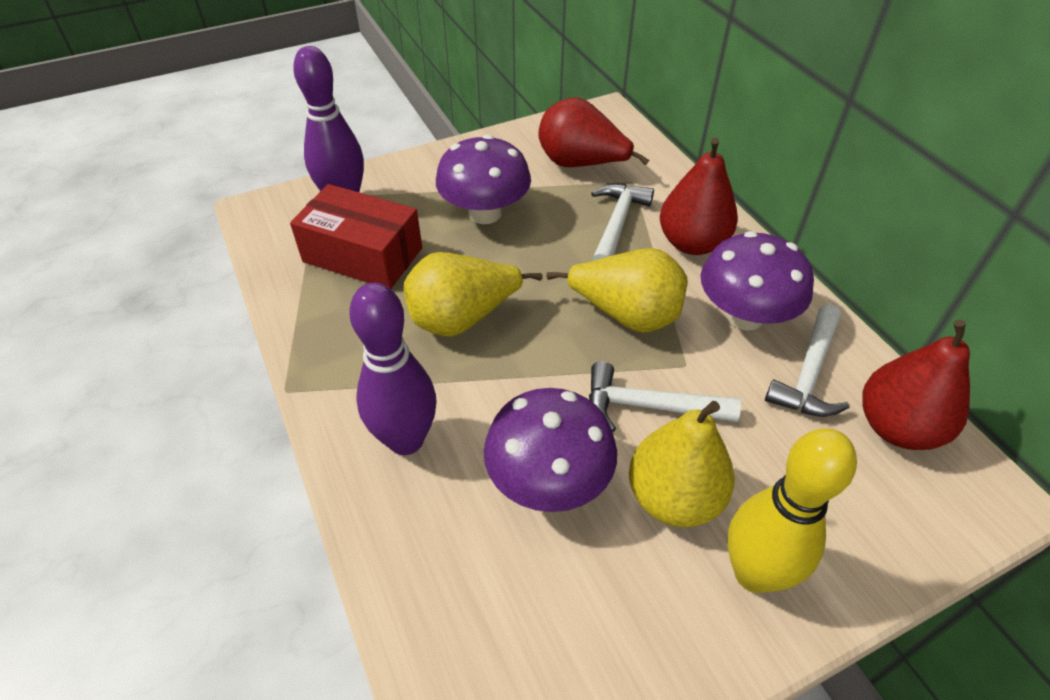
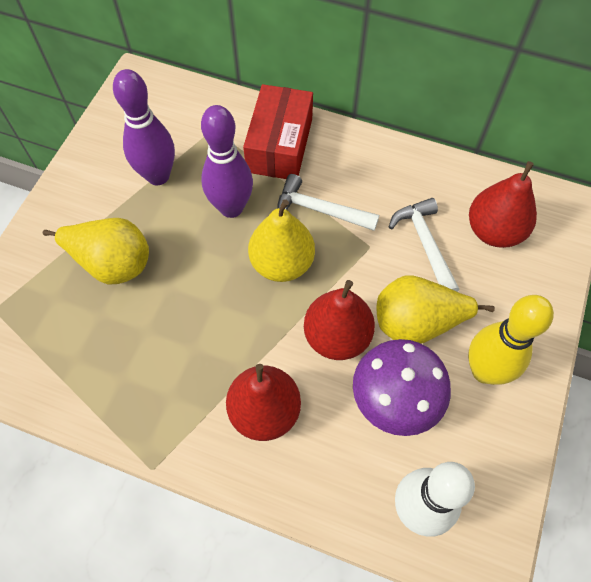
purple mushroom: 3 -> 1
white bowling pin: 0 -> 1
white hammer: 3 -> 2

